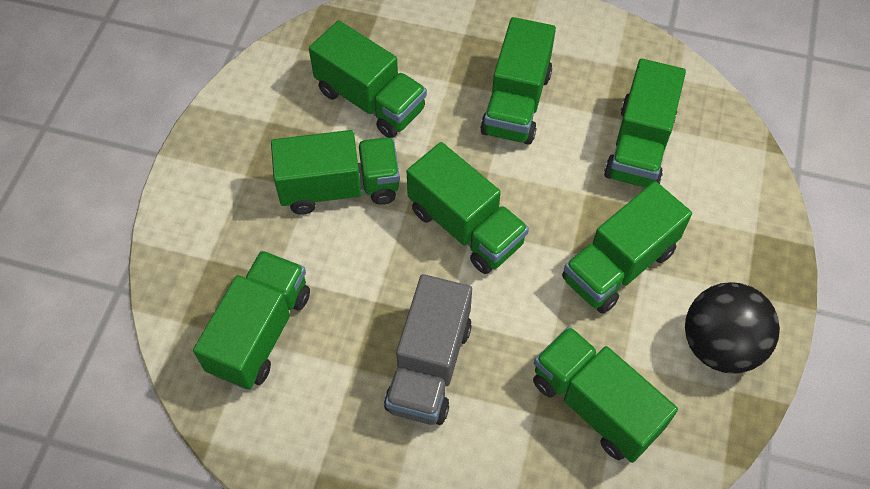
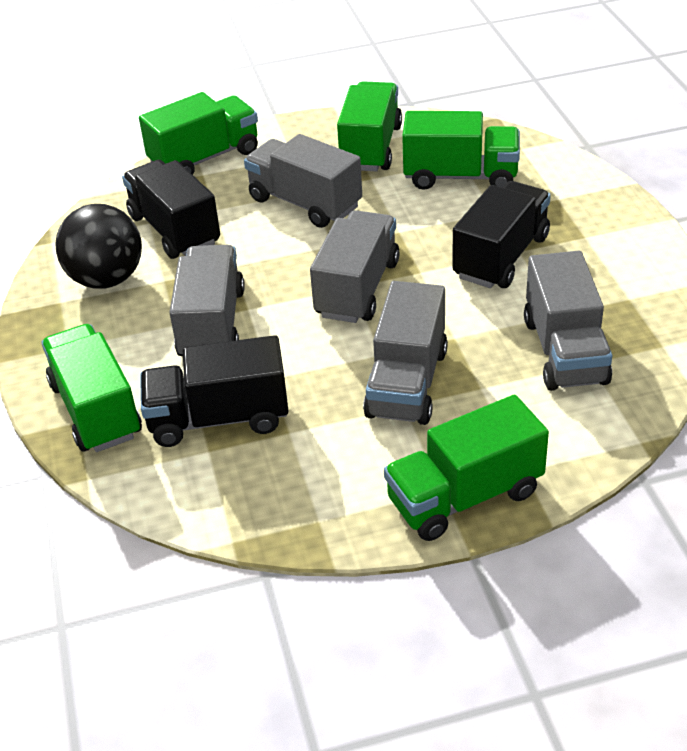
black truck: 0 -> 3
green truck: 8 -> 5
grey truck: 1 -> 5

